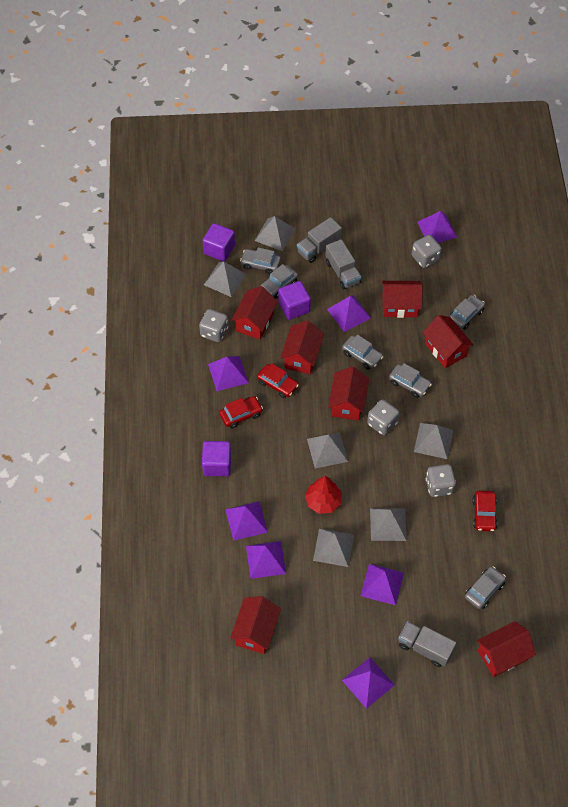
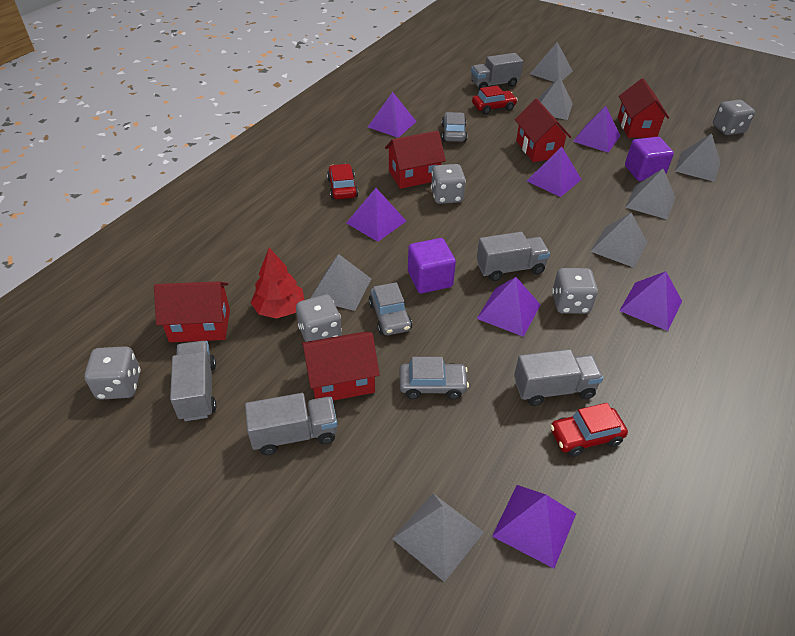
grey car: 6 -> 3
grey dice: 4 -> 5
grey pyramid: 6 -> 7
grey truck: 3 -> 5
purple cube: 3 -> 2
red house: 7 -> 5

